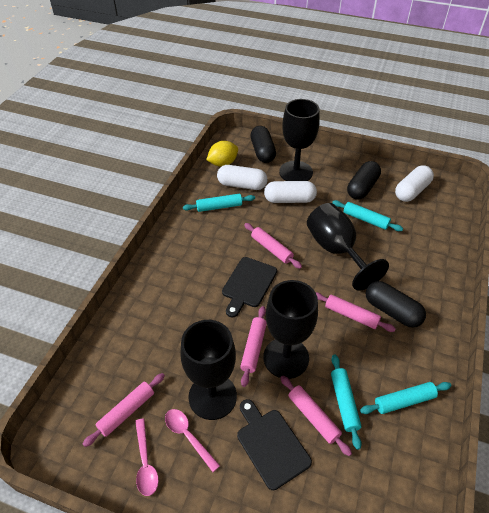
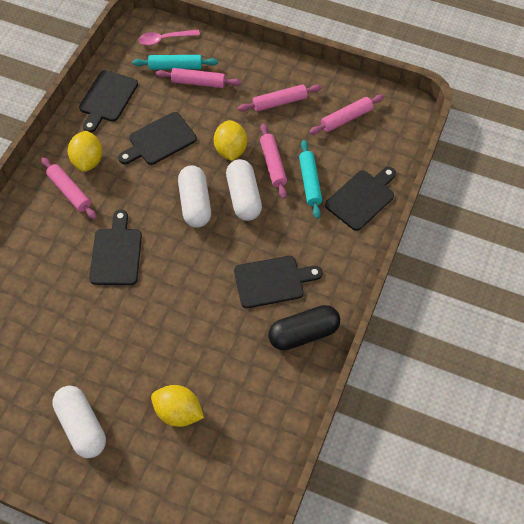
black capsule: 3 -> 1
black cutting board: 2 -> 5
black goblet: 4 -> 0
pink spoon: 2 -> 1
turquoise rolling pin: 4 -> 2
yellow lemon: 1 -> 3

